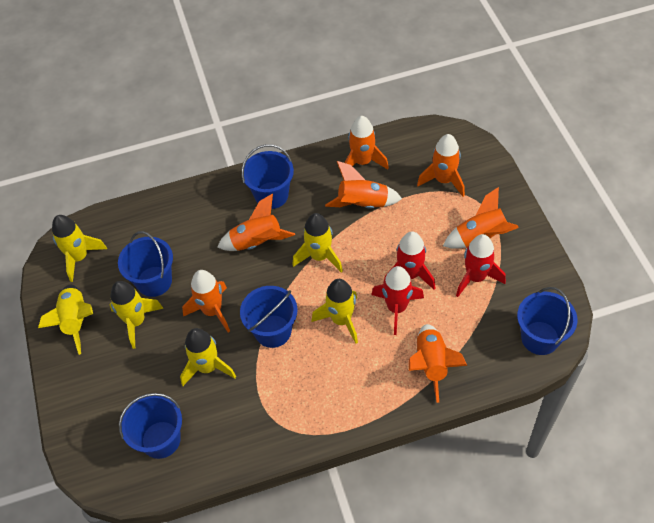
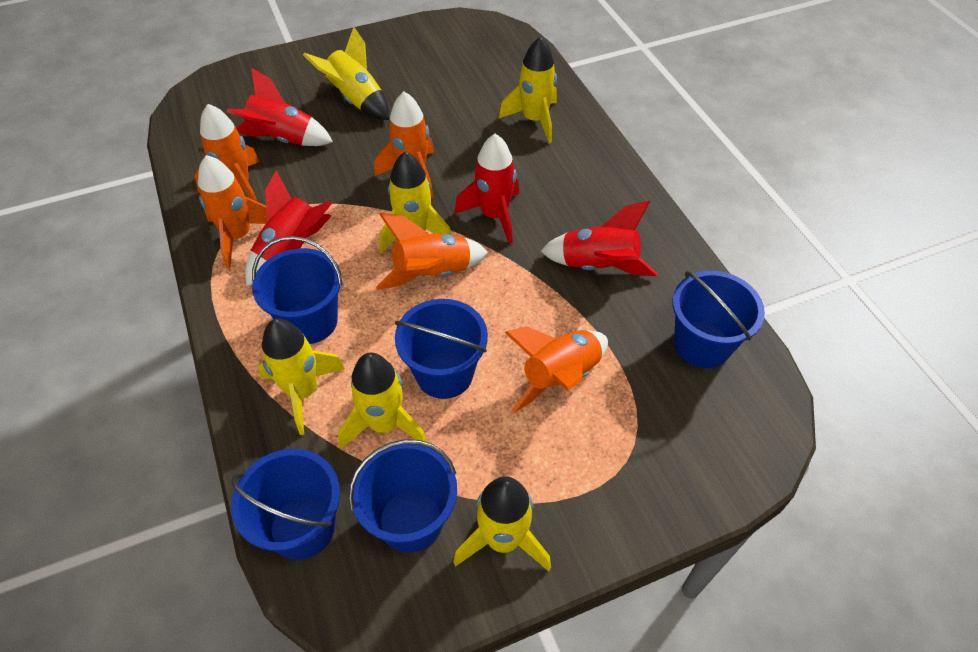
orange rocket: 7 -> 5
red rocket: 3 -> 4

